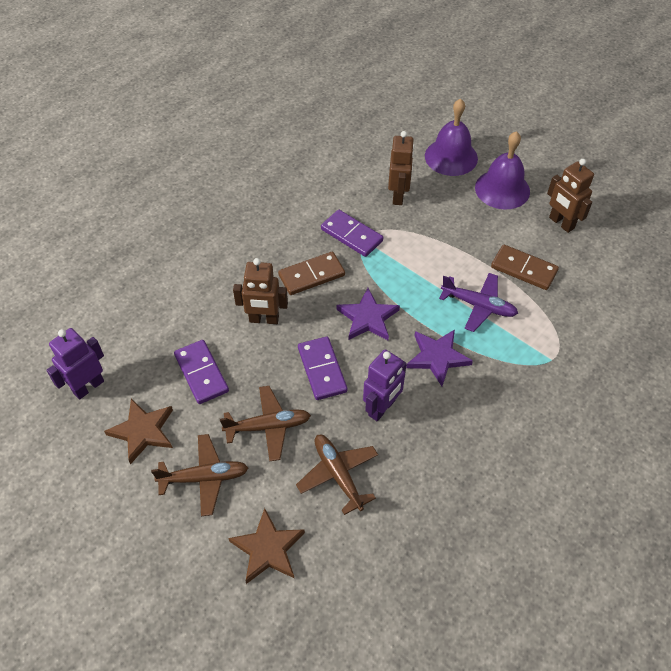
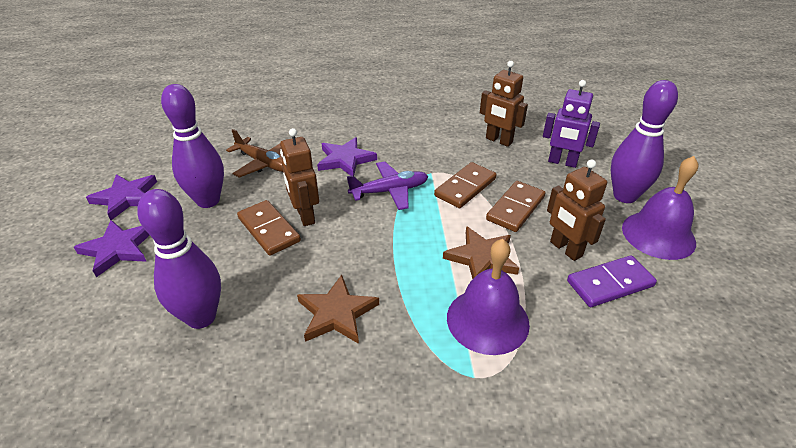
brown domino: 2 -> 3
brown plane: 3 -> 1
purple bowling pin: 0 -> 3
purple domino: 3 -> 1
purple robot: 2 -> 1
purple star: 2 -> 3

